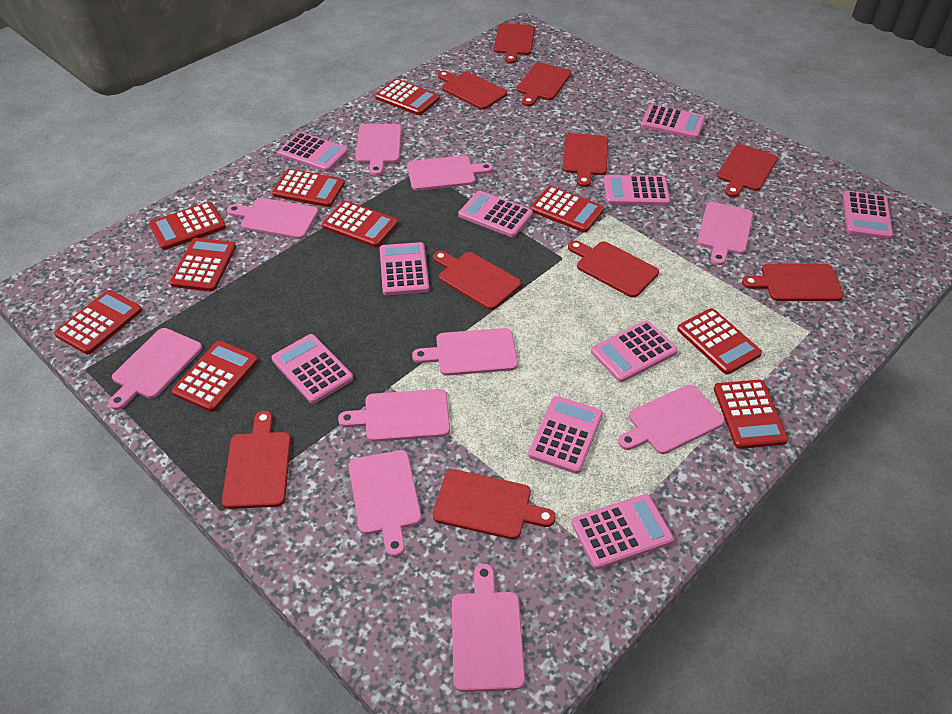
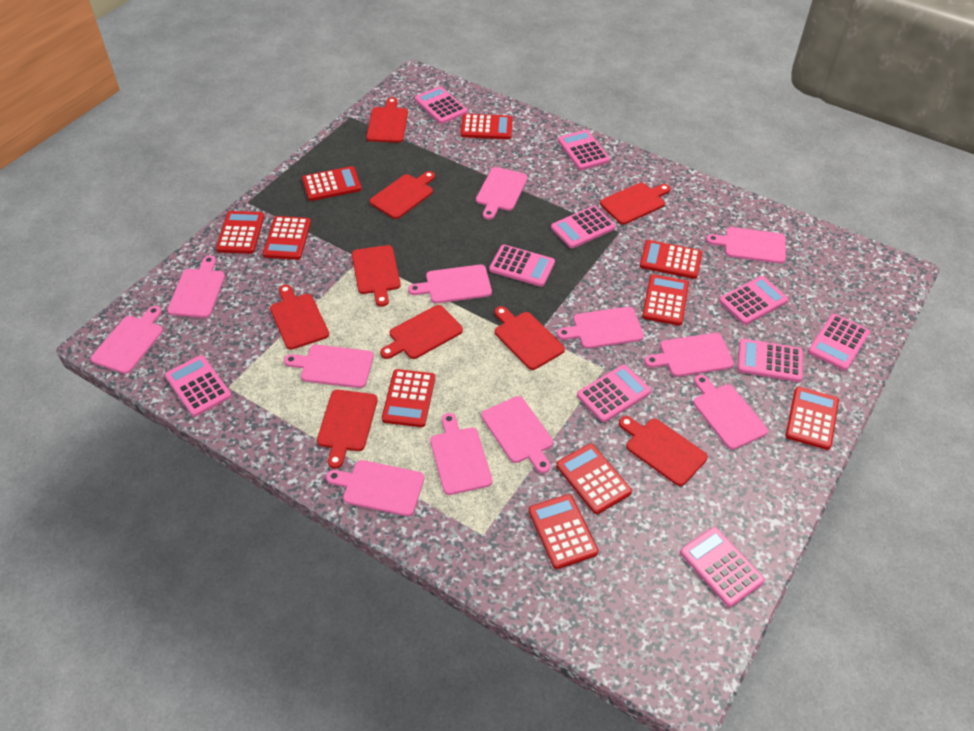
pink cutting board: 10 -> 12
red cutting board: 10 -> 9

